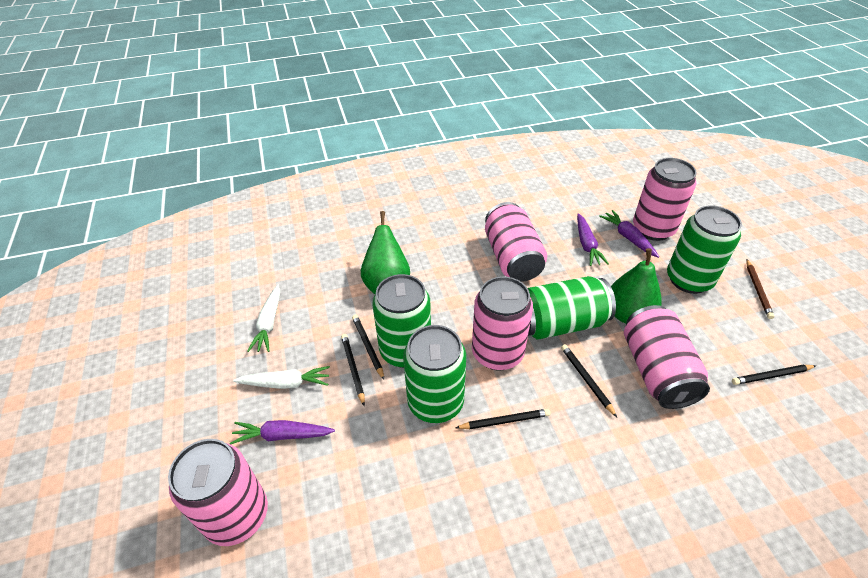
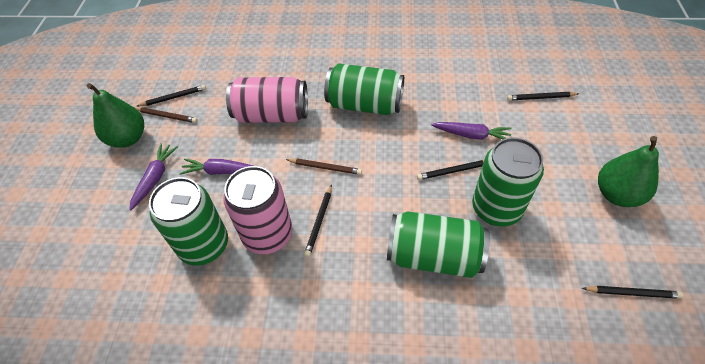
brown pencil: 1 -> 2
pink can: 5 -> 2
white carrot: 2 -> 0

